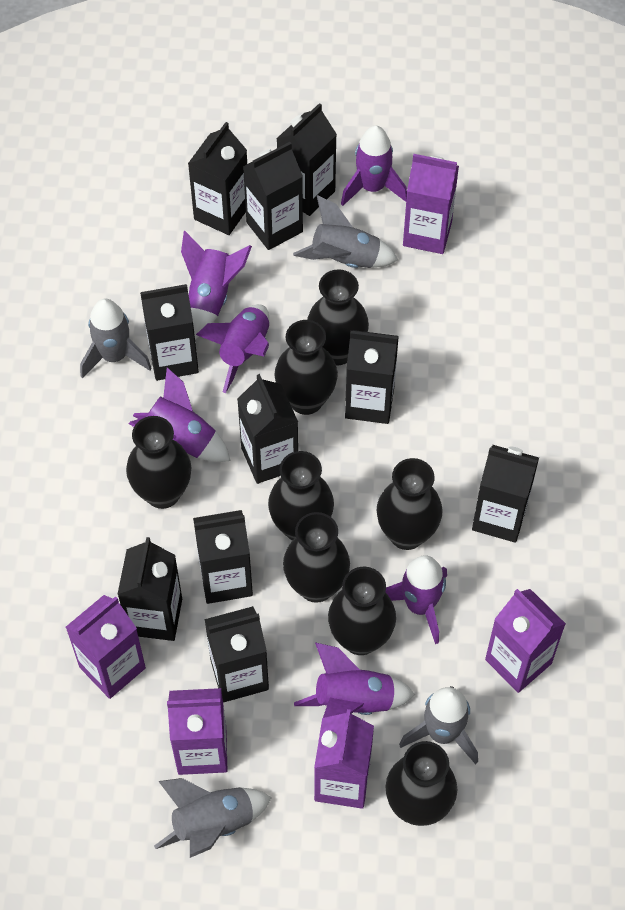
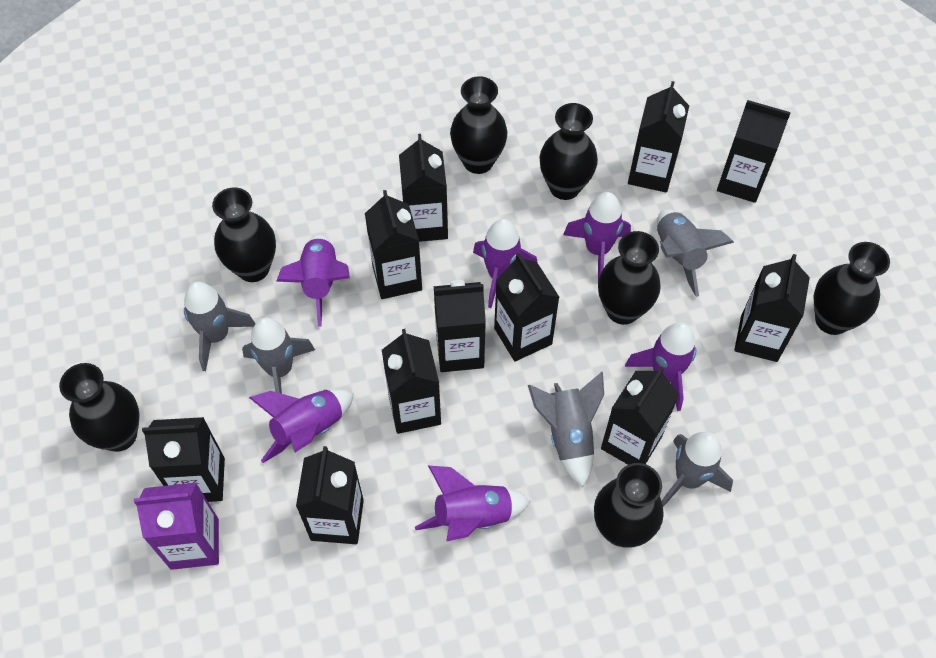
black carton: 10 -> 11
black vase: 8 -> 7
grey rocket: 4 -> 5
purple carton: 5 -> 1

